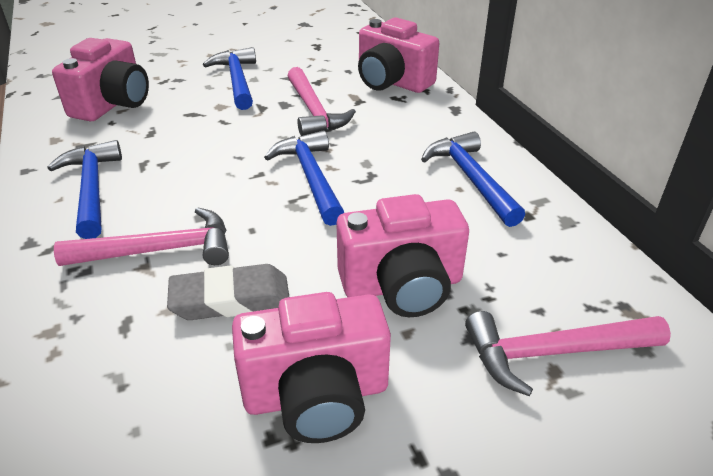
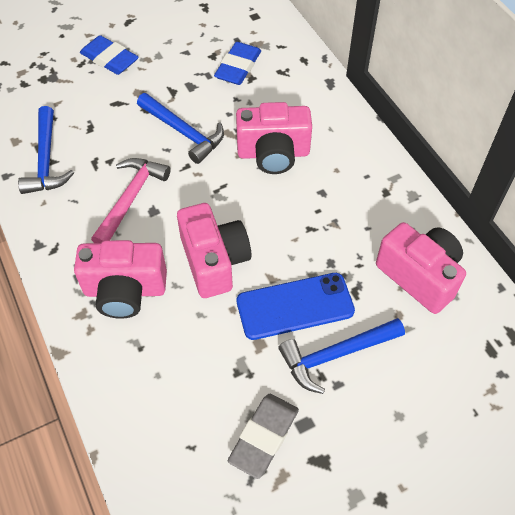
blue eraser: 0 -> 2
blue hammer: 4 -> 3
blue phone: 0 -> 1
pink hammer: 3 -> 1

